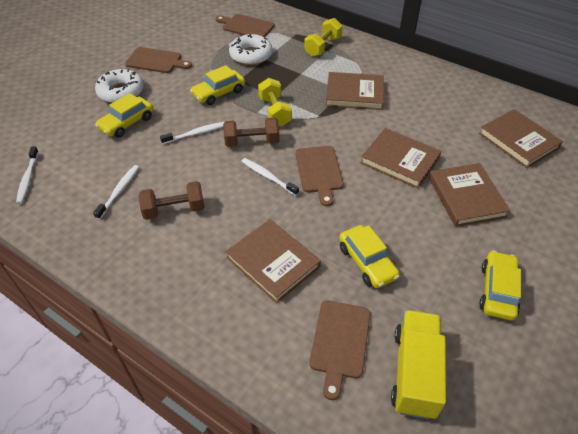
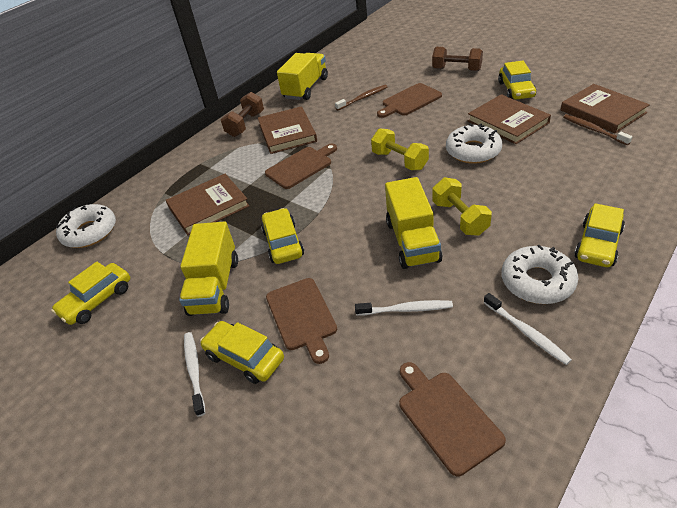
brown book: 5 -> 4
brown toothbrush: 0 -> 2
white donut: 2 -> 3
white toothbrush: 4 -> 3
yellow car: 4 -> 5
yellow truck: 1 -> 3

